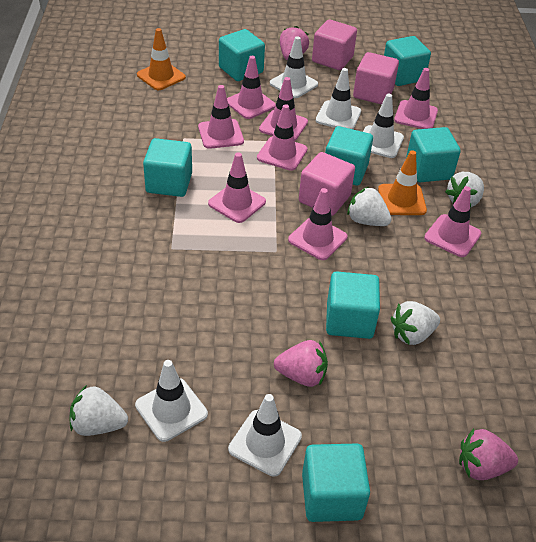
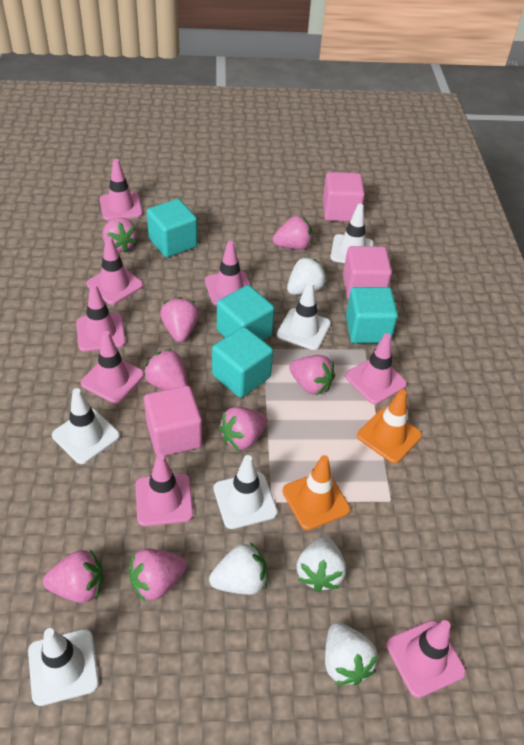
pink strawberry: 3 -> 8
turquoise cube: 7 -> 4

